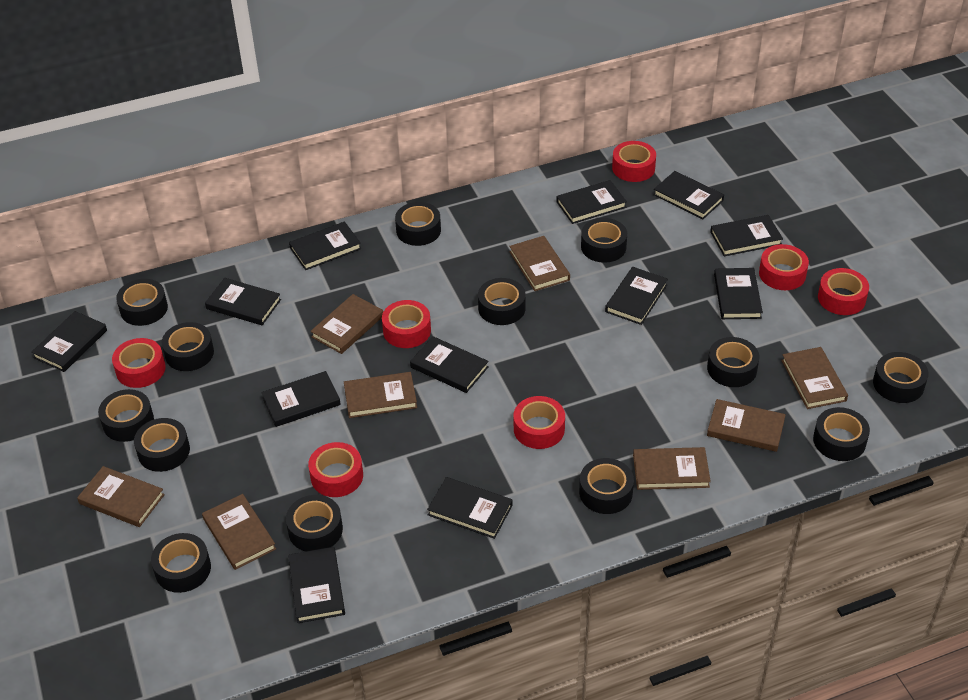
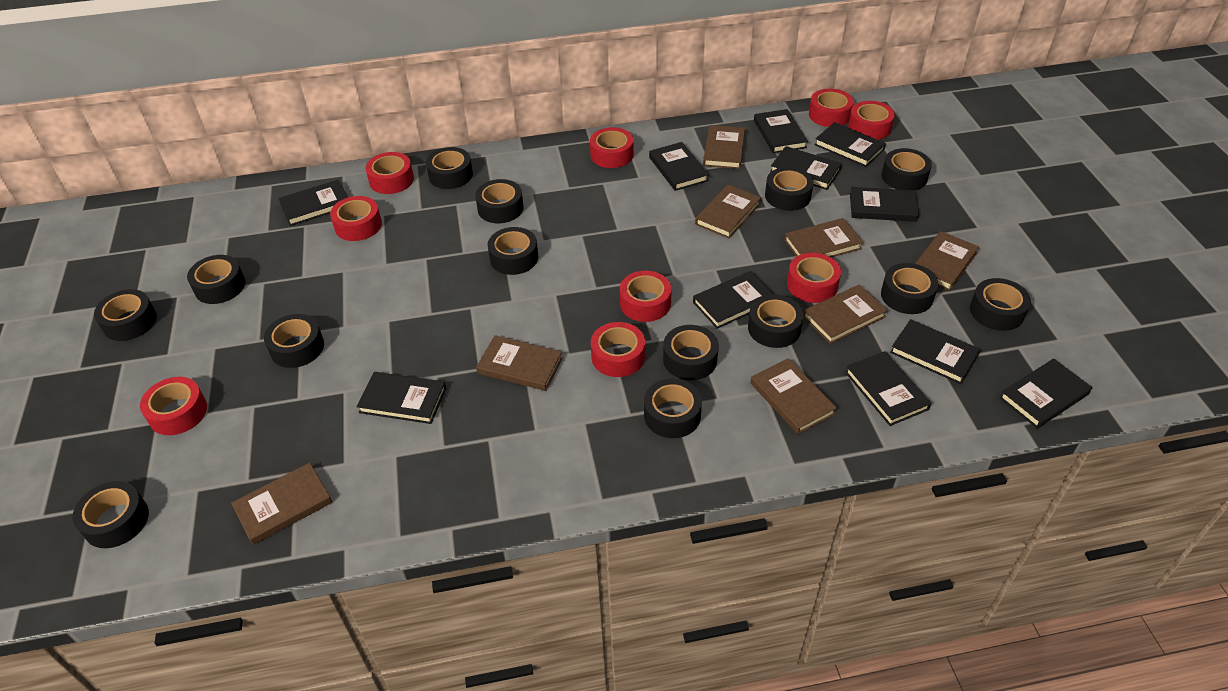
black book: 12 -> 11
black tape: 13 -> 14
red tape: 7 -> 9

